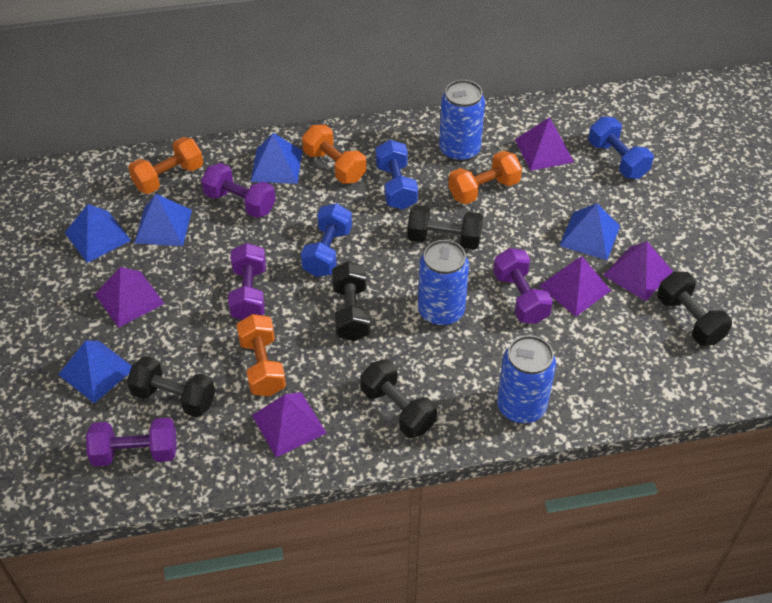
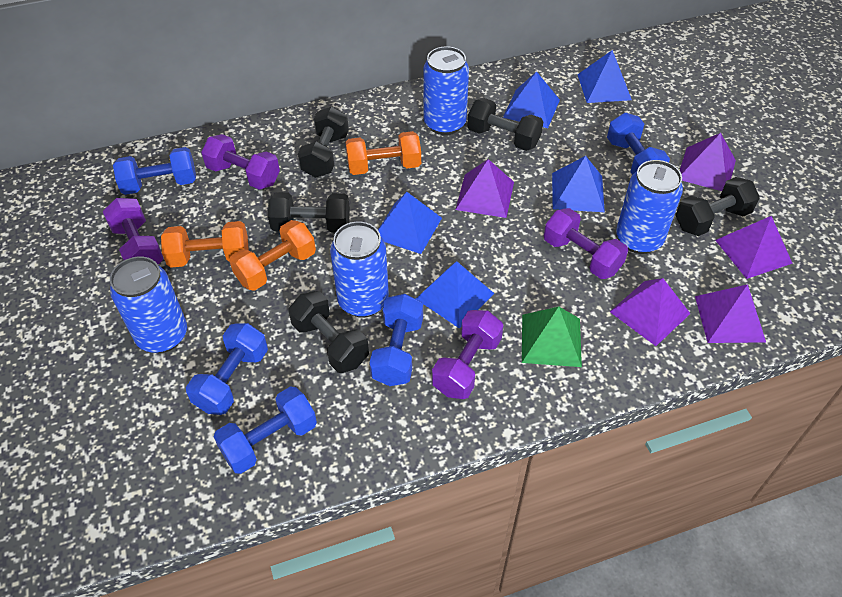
blue can: 3 -> 4
blue dumbbell: 3 -> 5
green pyramid: 0 -> 1
orange dumbbell: 4 -> 3

